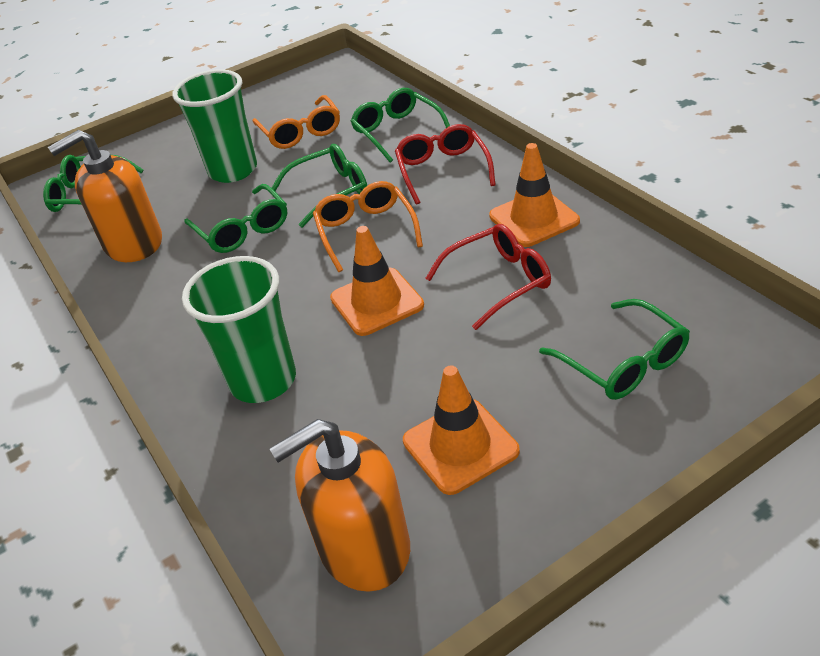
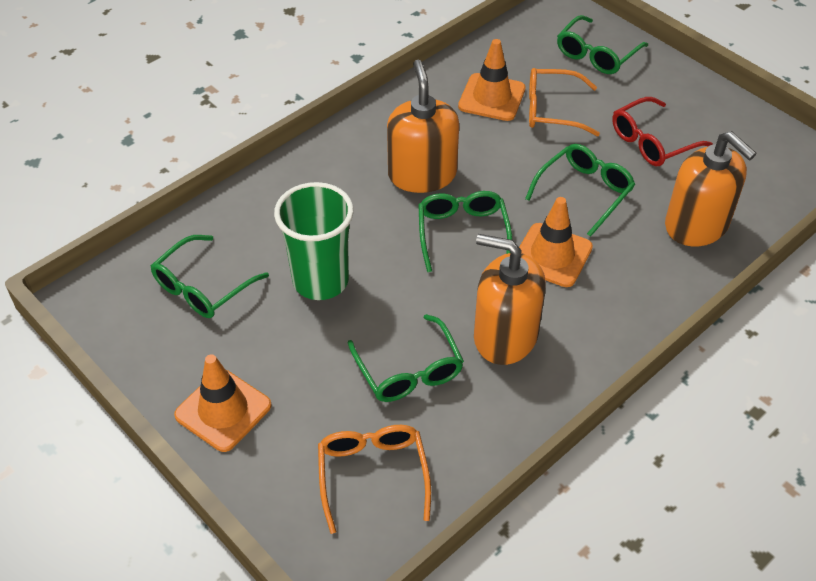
green cup: 2 -> 1
orange soap dispenser: 2 -> 3
red glasses: 2 -> 1

